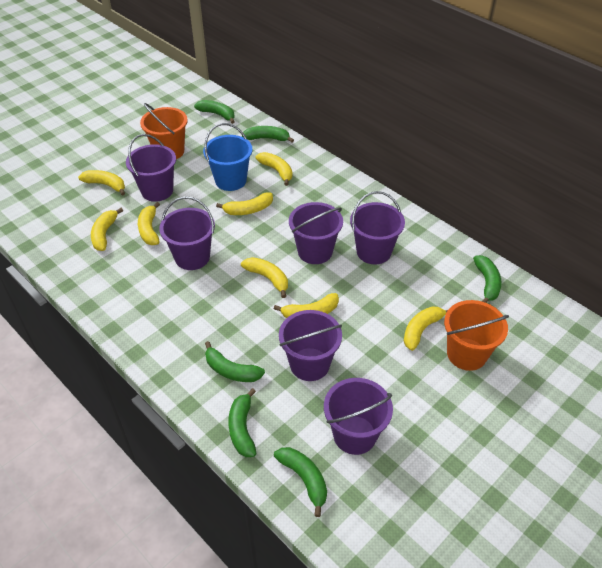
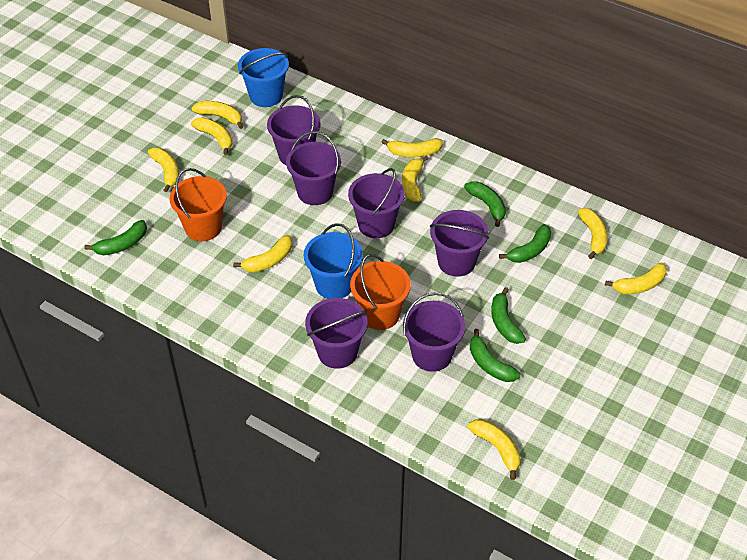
blue bucket: 1 -> 2
green banana: 6 -> 5
yellow banana: 8 -> 9

